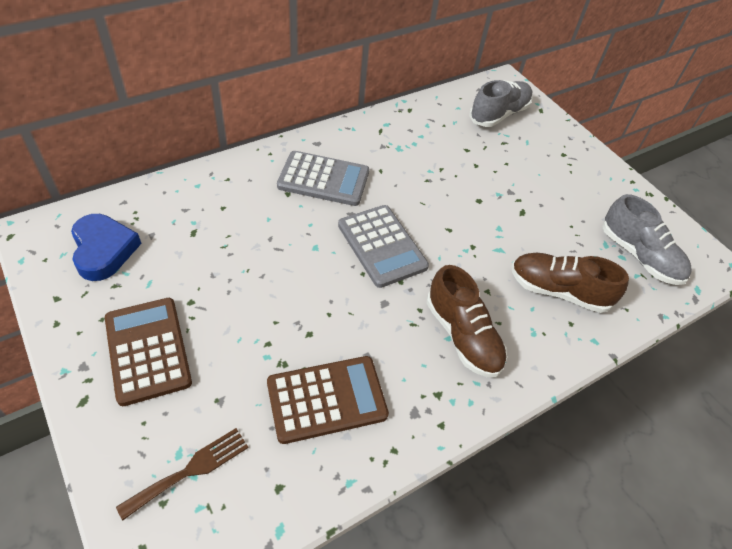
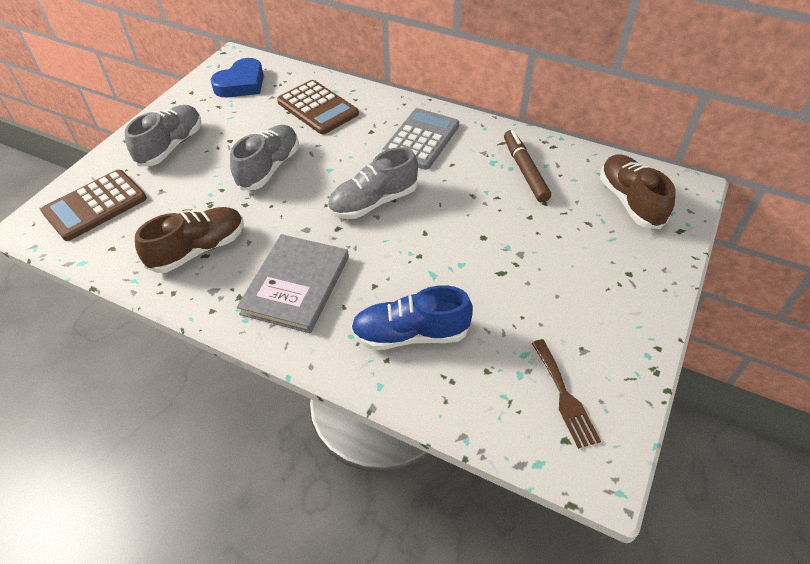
blue shoe: 0 -> 1
brown marker: 0 -> 1
grey book: 0 -> 1
grey calculator: 2 -> 1
grey shoe: 2 -> 3

